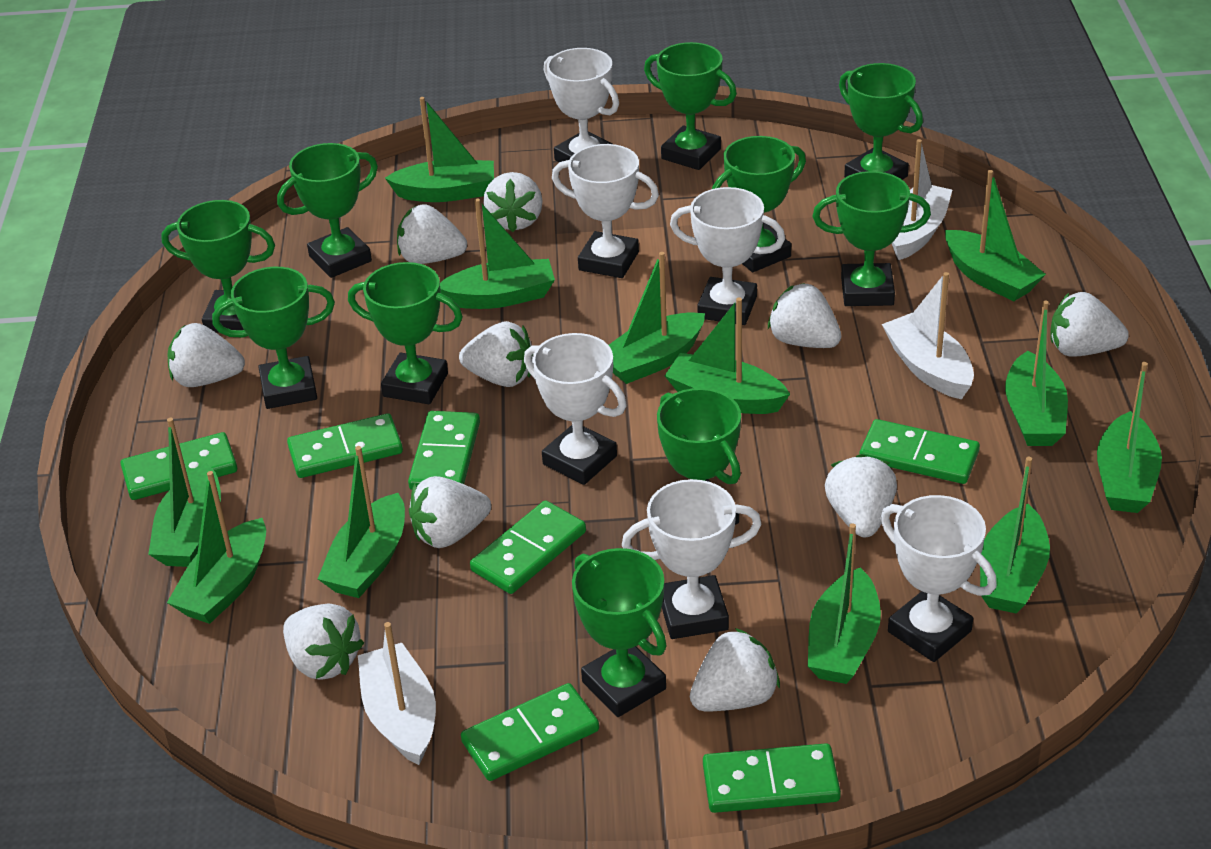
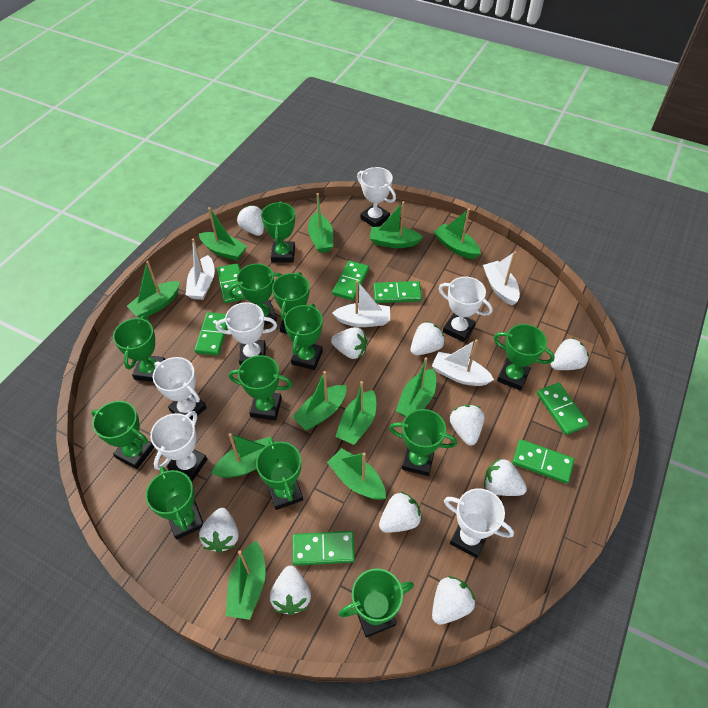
green boat: 12 -> 11
green trophy: 10 -> 12
white boat: 3 -> 4

